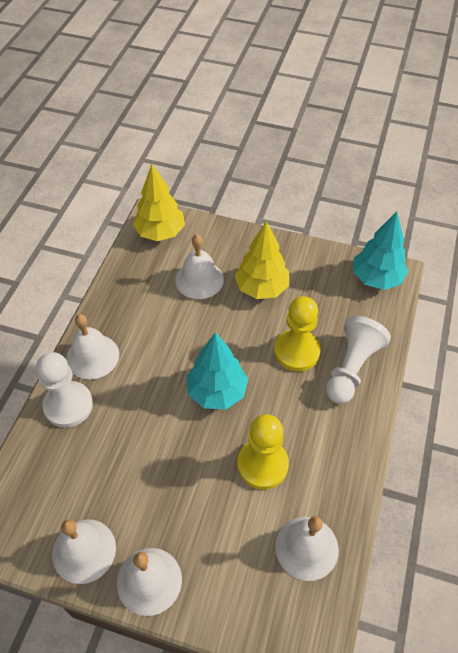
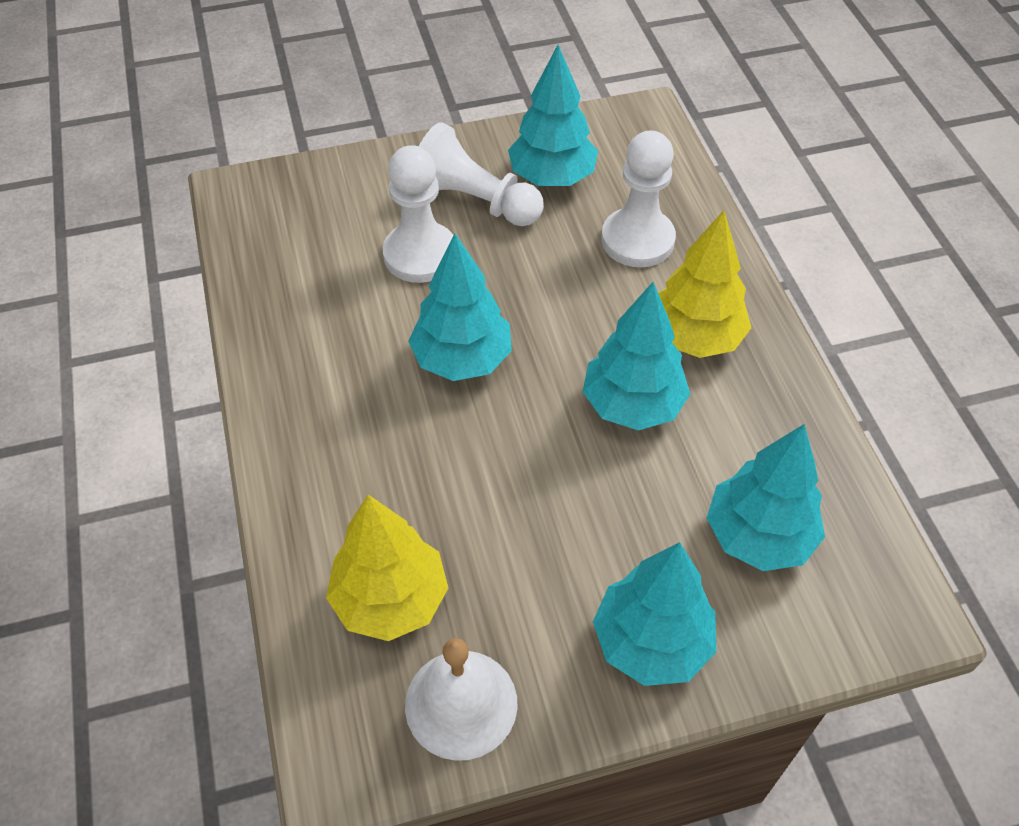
turquoise tree: 2 -> 5
white bell: 5 -> 1
white pawn: 2 -> 3
yellow pawn: 2 -> 0

